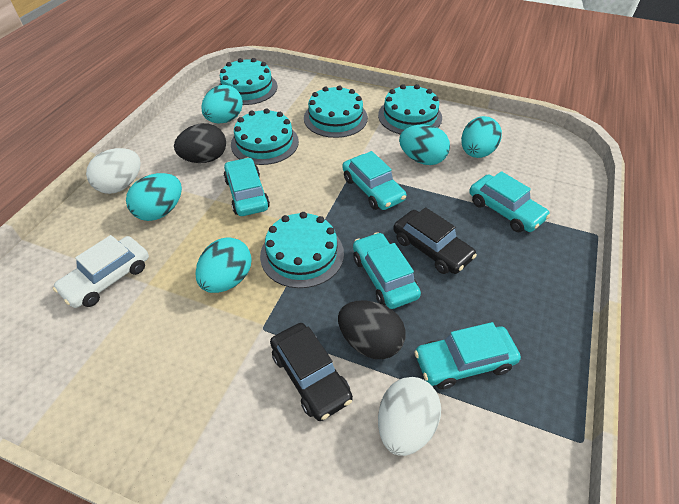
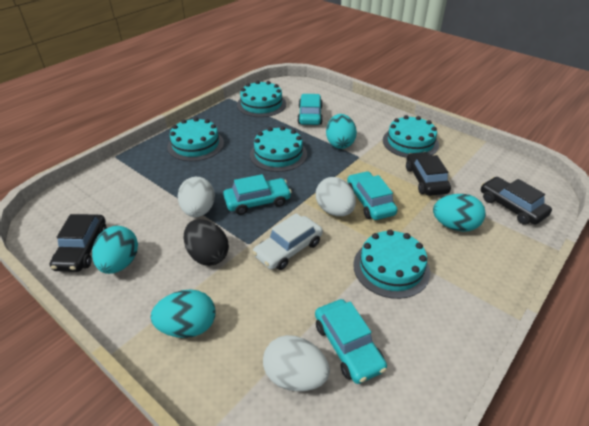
black car: 2 -> 3
black egg: 2 -> 1
turquoise car: 5 -> 4
turquoise egg: 5 -> 4
white egg: 2 -> 3

